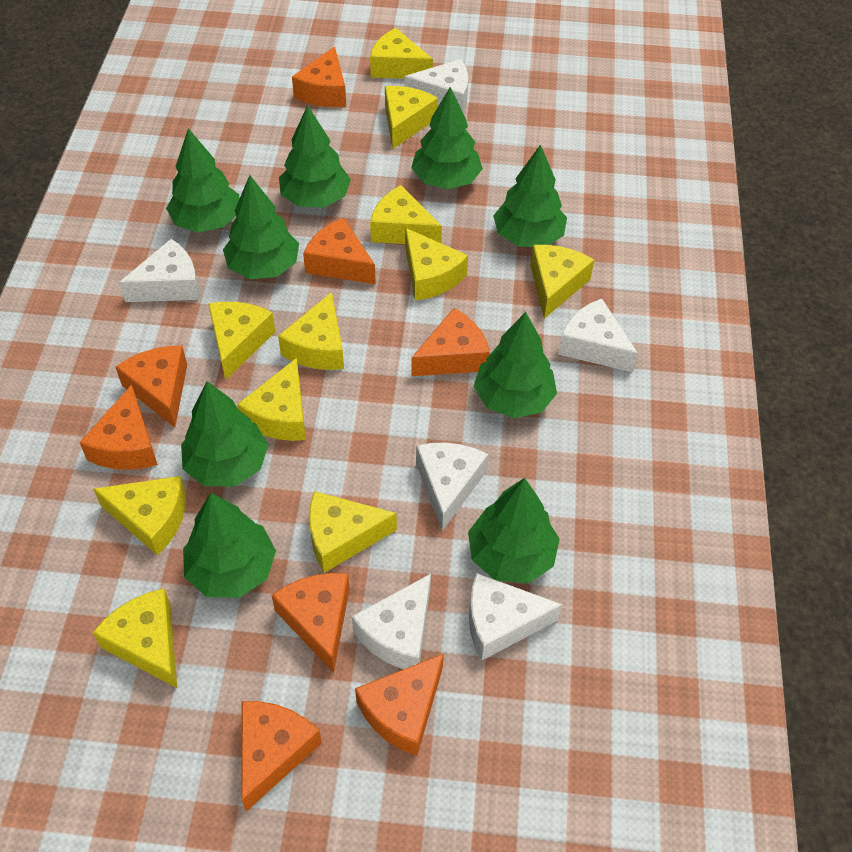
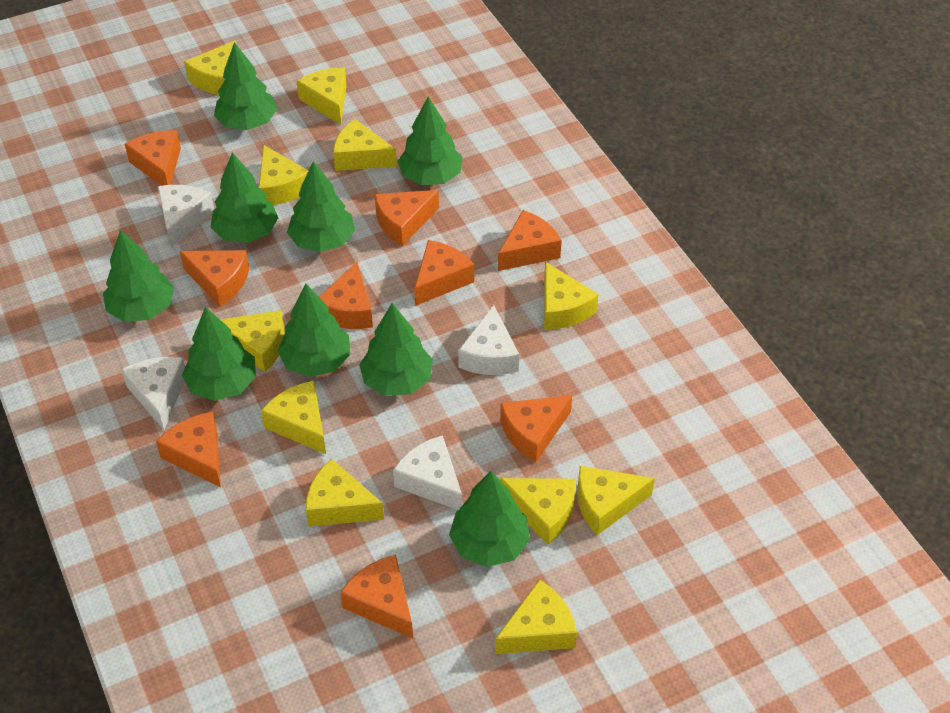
orange cheese: 8 -> 9
white cheese: 6 -> 4

